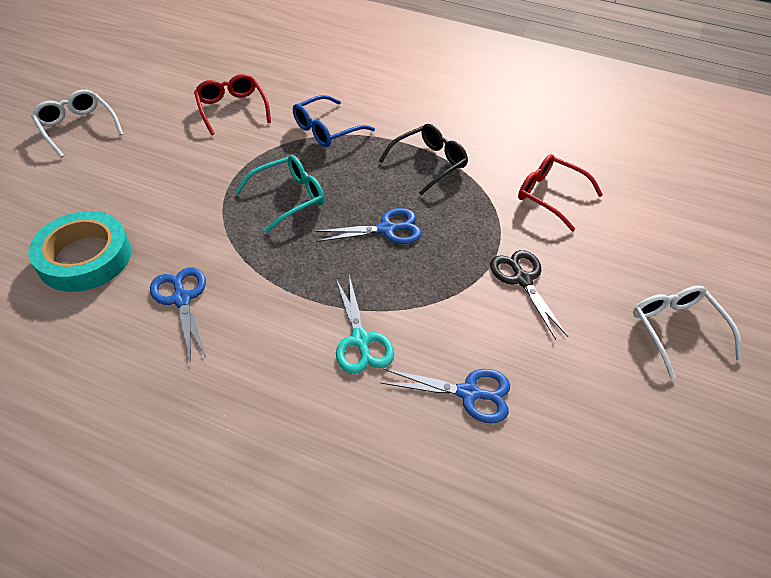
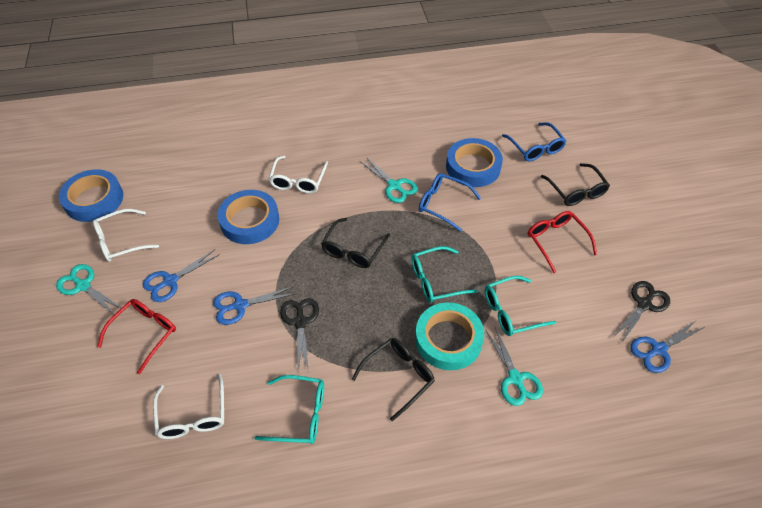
black glasses: 1 -> 3
black scissors: 1 -> 2
blue glasses: 1 -> 2
blue tape: 0 -> 3
turquoise glasses: 1 -> 3
turquoise scissors: 1 -> 3
white glasses: 2 -> 3

